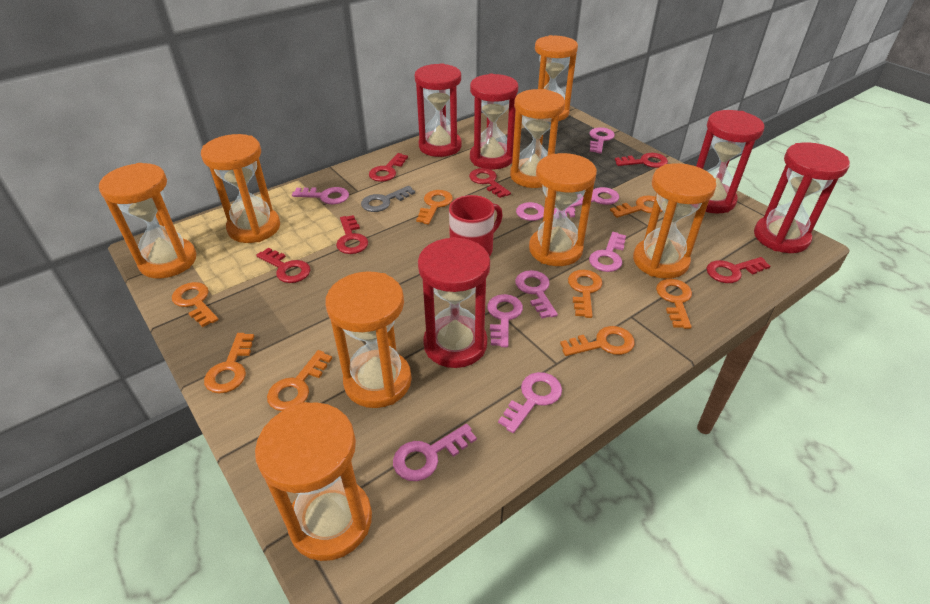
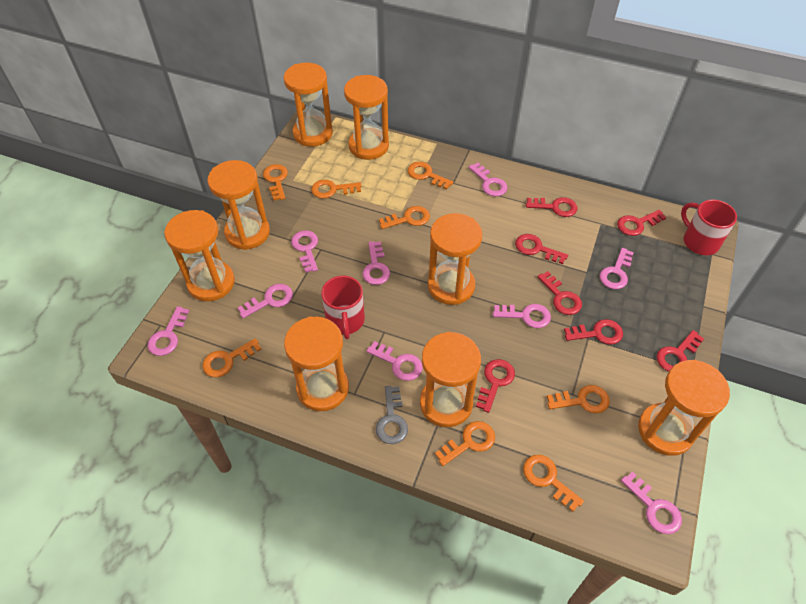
red hourglass: 5 -> 0
red key: 6 -> 7
red mug: 1 -> 2

